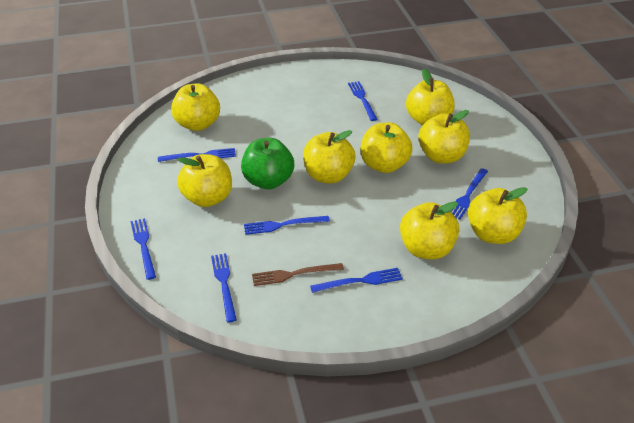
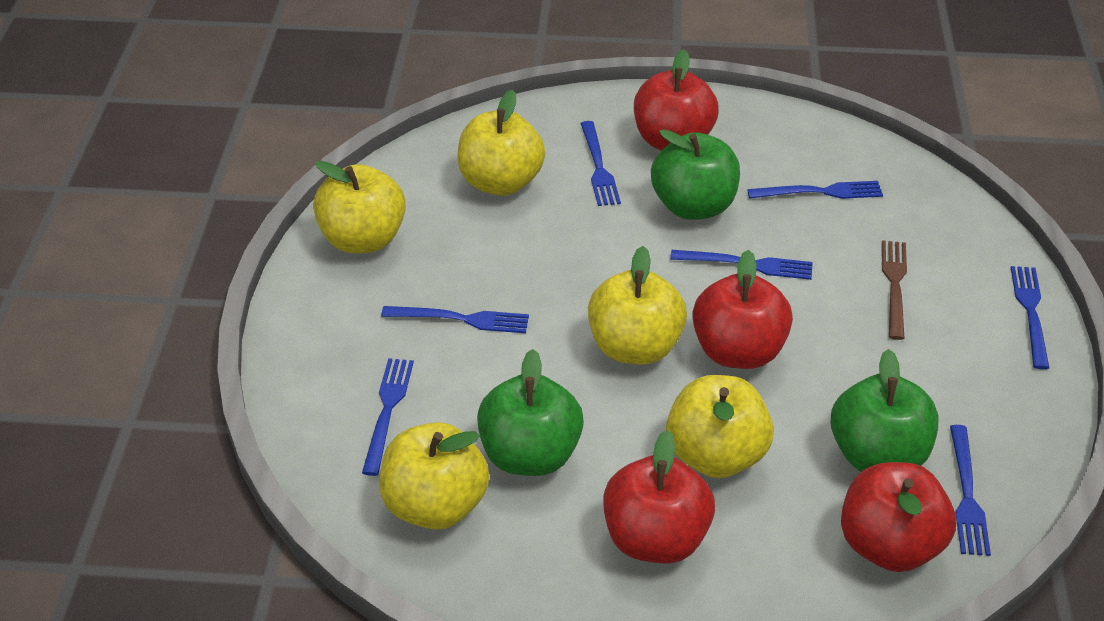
green apple: 1 -> 3
red apple: 0 -> 4
yellow apple: 8 -> 5

